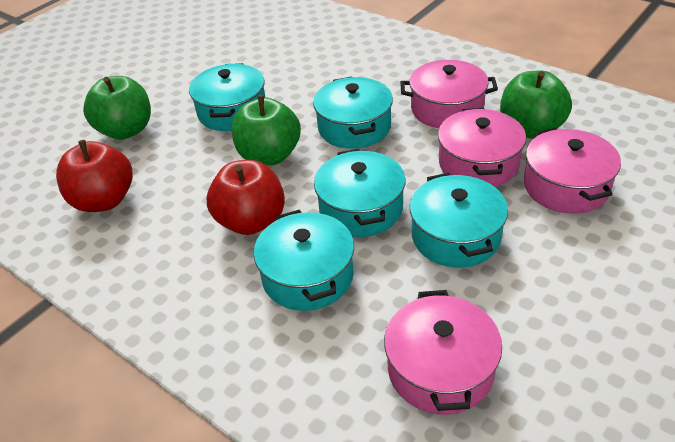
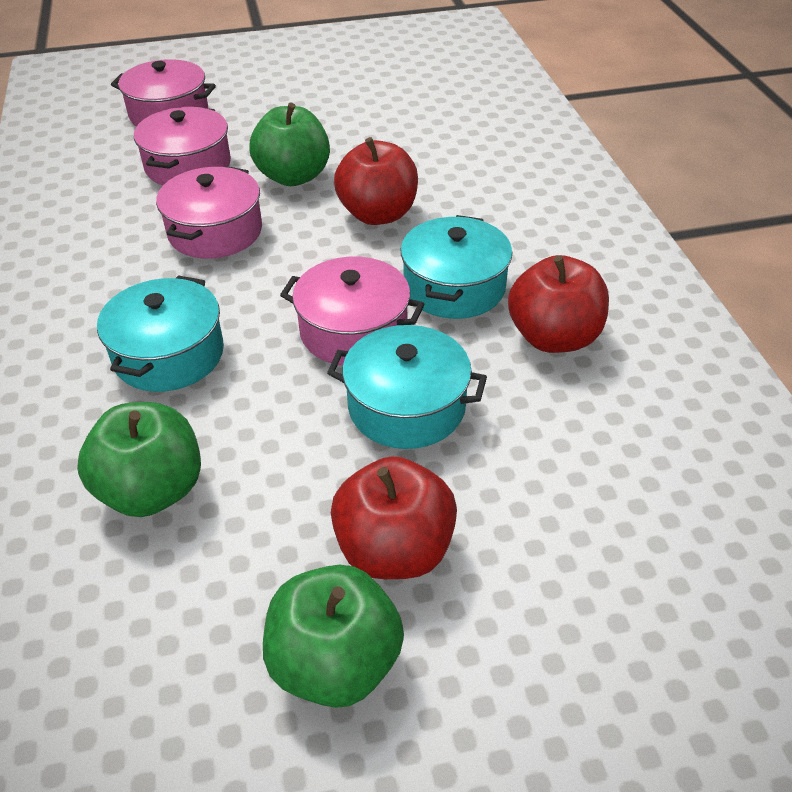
red apple: 2 -> 3
turquoise pot: 5 -> 3

